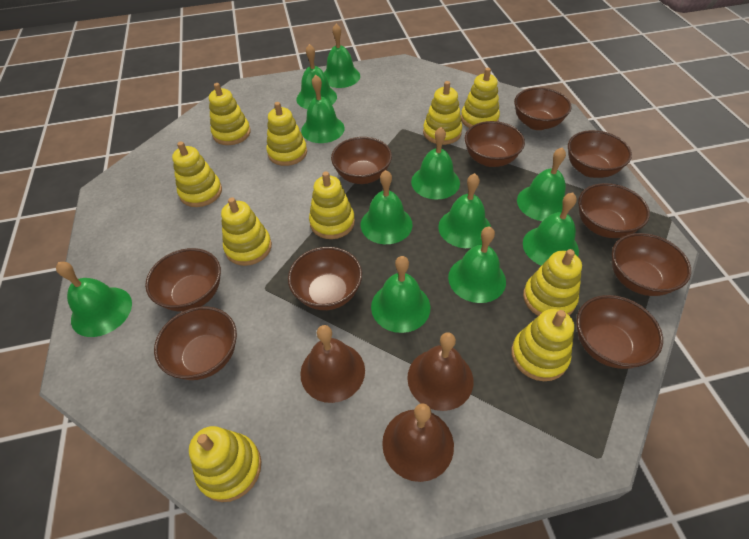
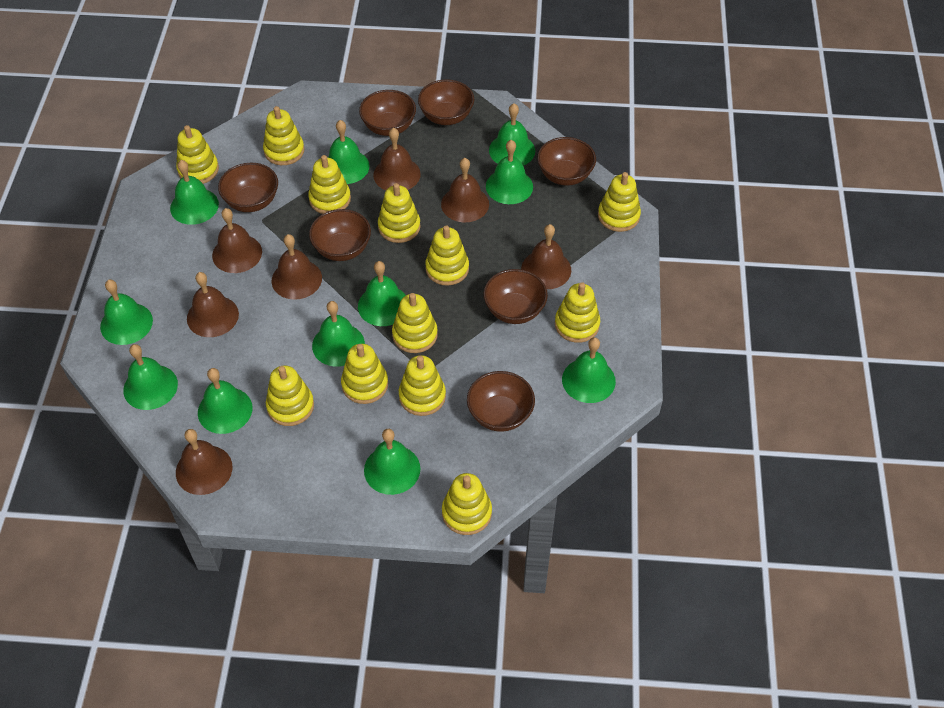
brown bell: 3 -> 7
brown bowl: 10 -> 7
yellow stacking toy: 10 -> 12

